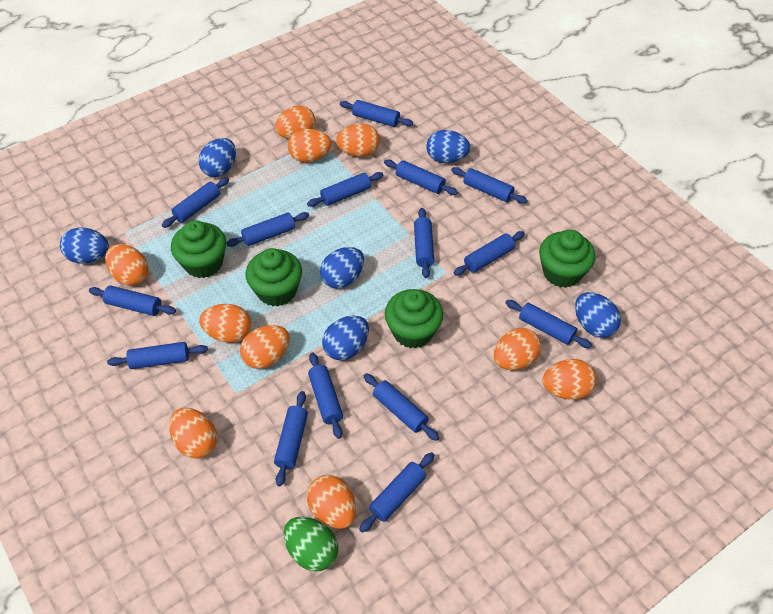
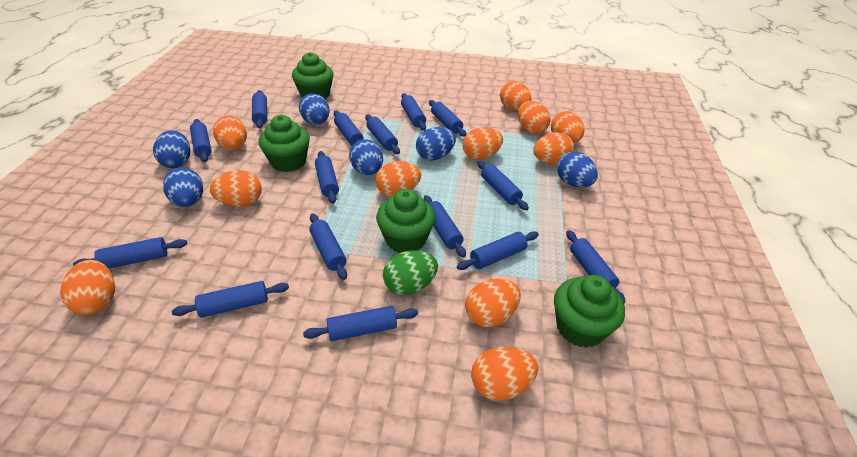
orange egg: 10 -> 11

